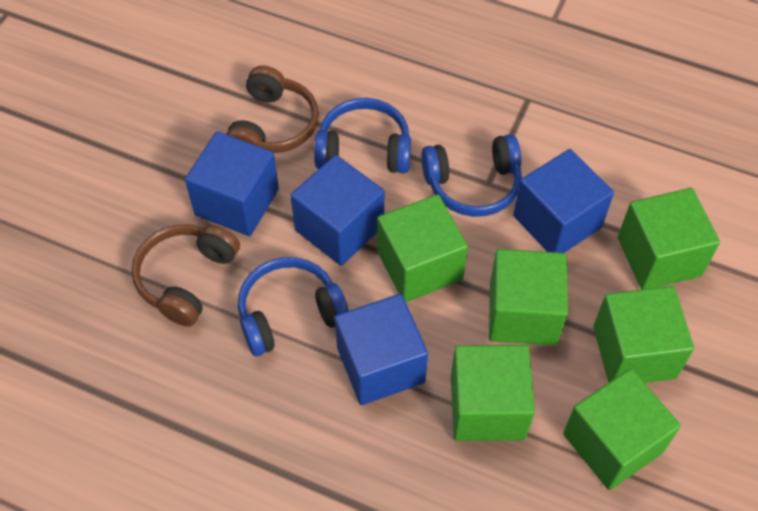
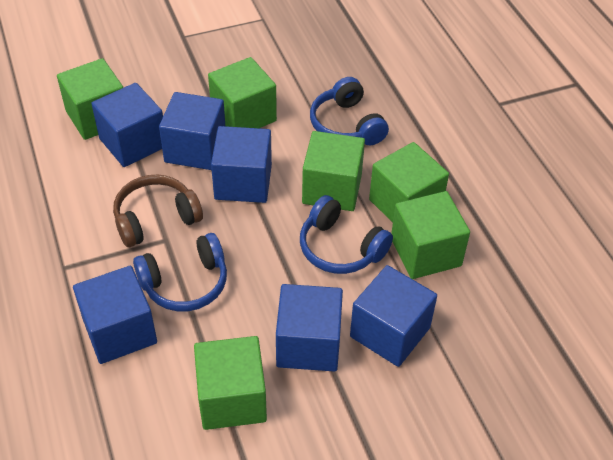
blue cube: 4 -> 6
brown headphones: 2 -> 1

